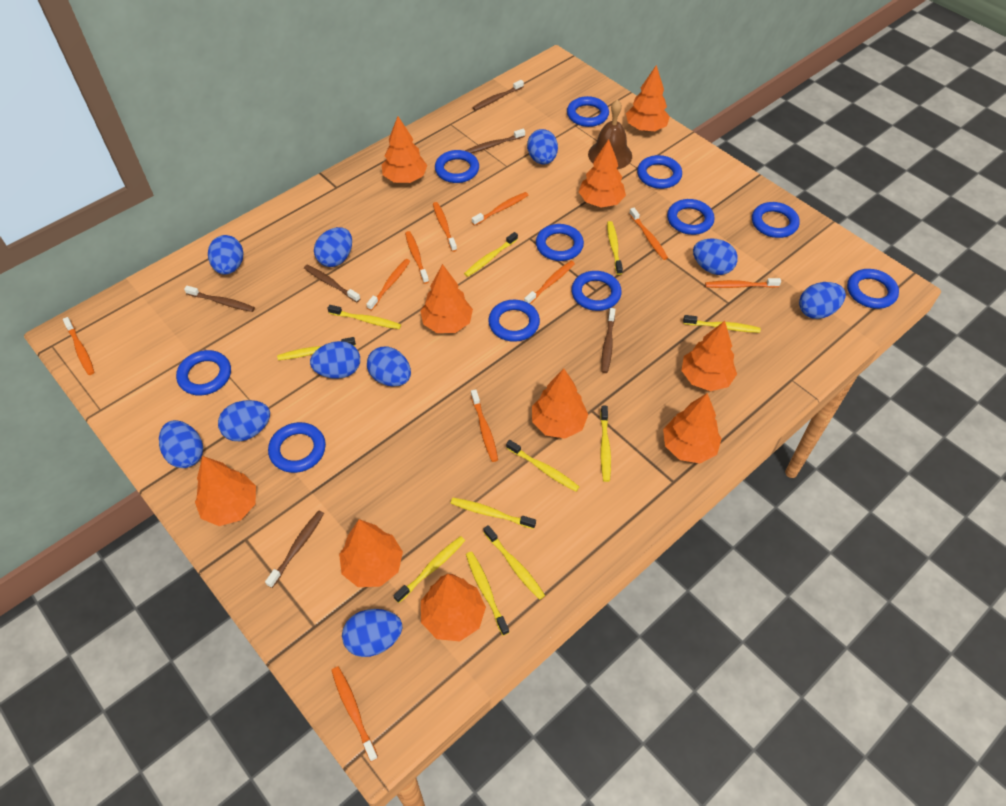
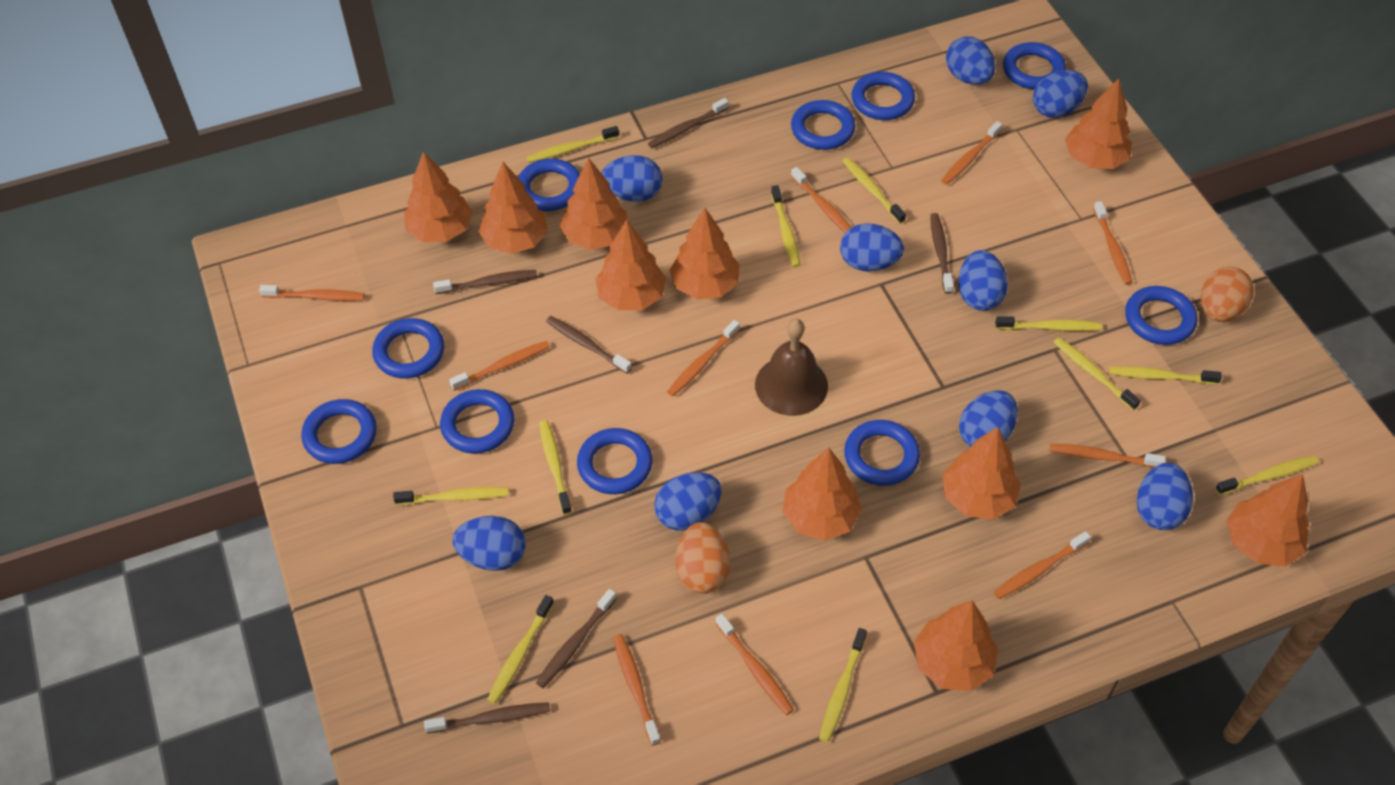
blue egg: 10 -> 9
blue ring: 11 -> 10
orange egg: 0 -> 2

